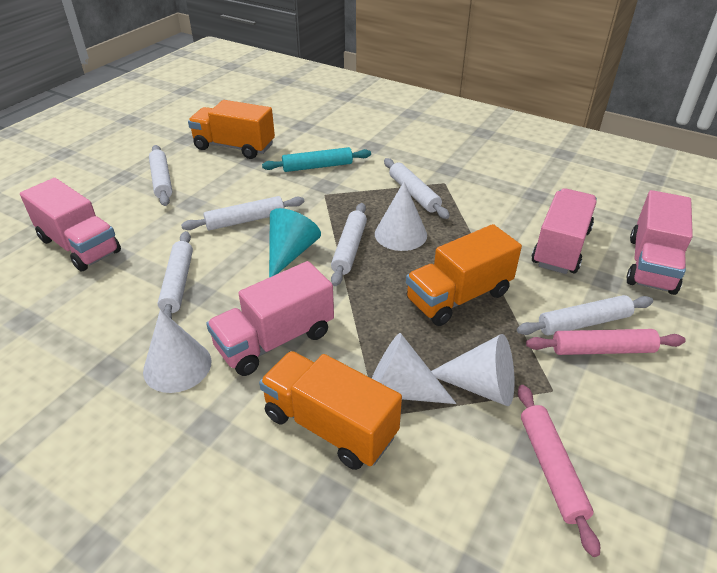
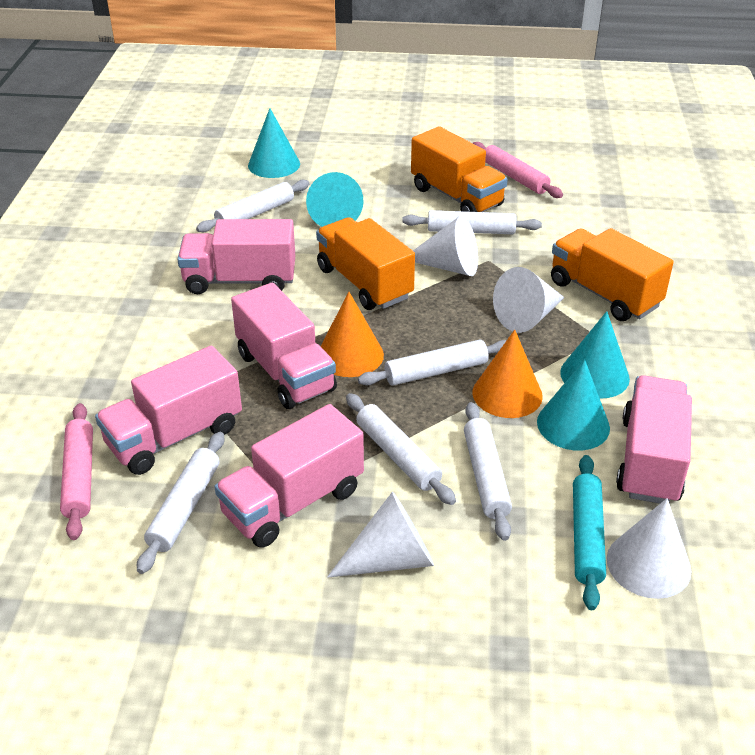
orange cone: 0 -> 2
pink truck: 4 -> 5
turquoise cone: 1 -> 4

